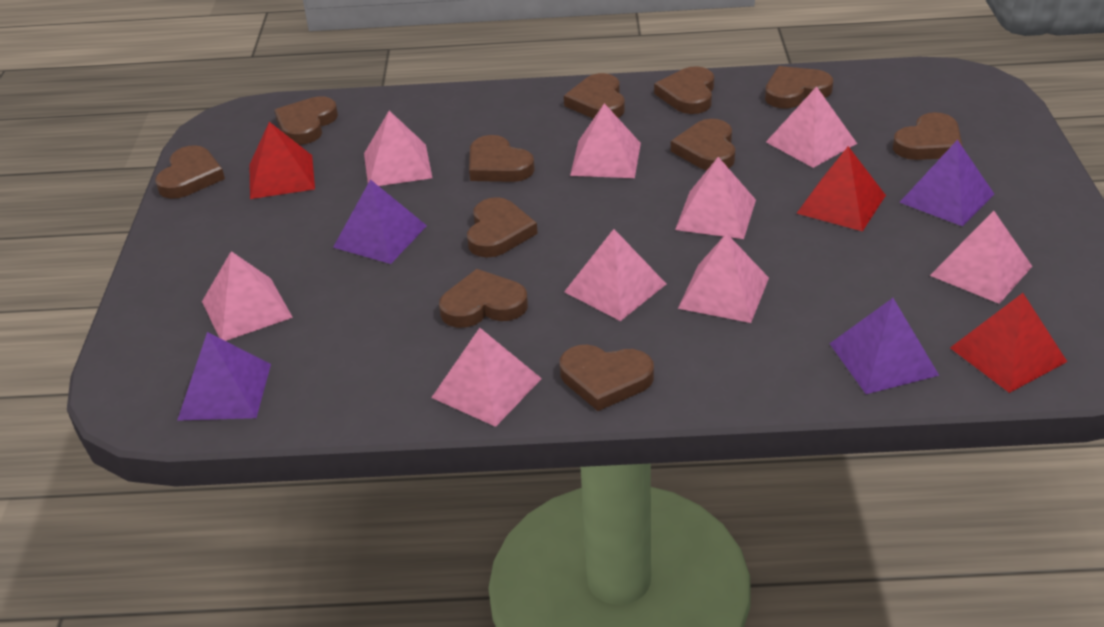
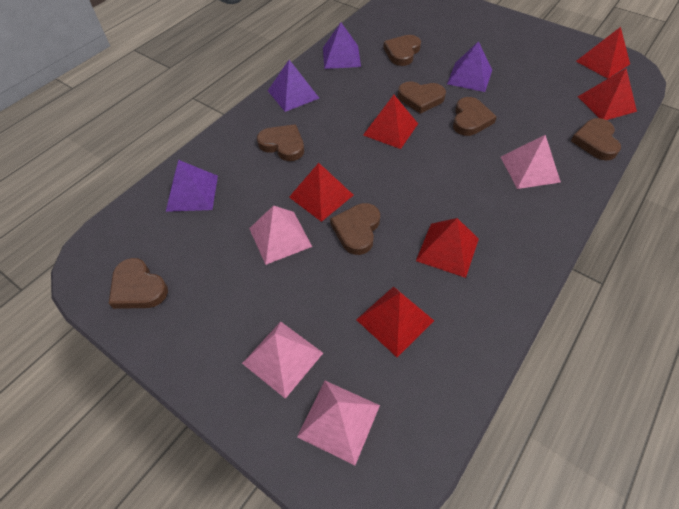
brown heart: 11 -> 7
pink pyramid: 9 -> 4
red pyramid: 3 -> 6

